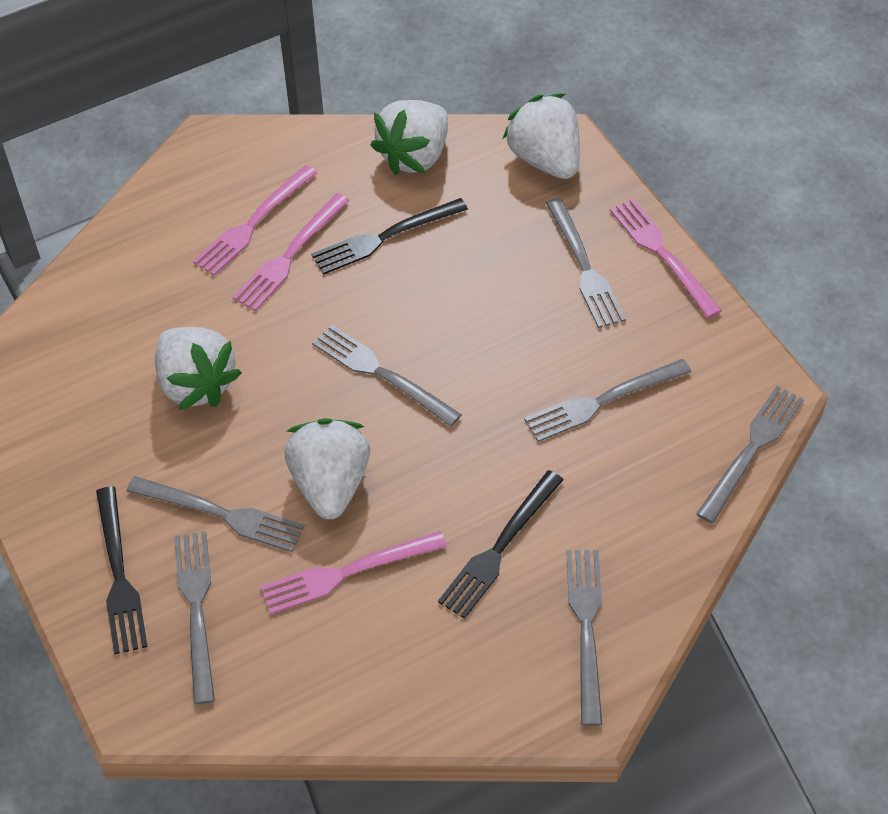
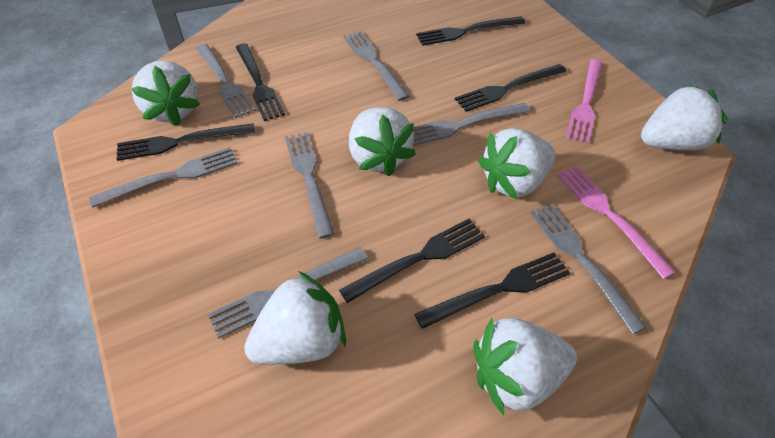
black fork: 3 -> 6
pink fork: 4 -> 2
white strawberry: 4 -> 6

